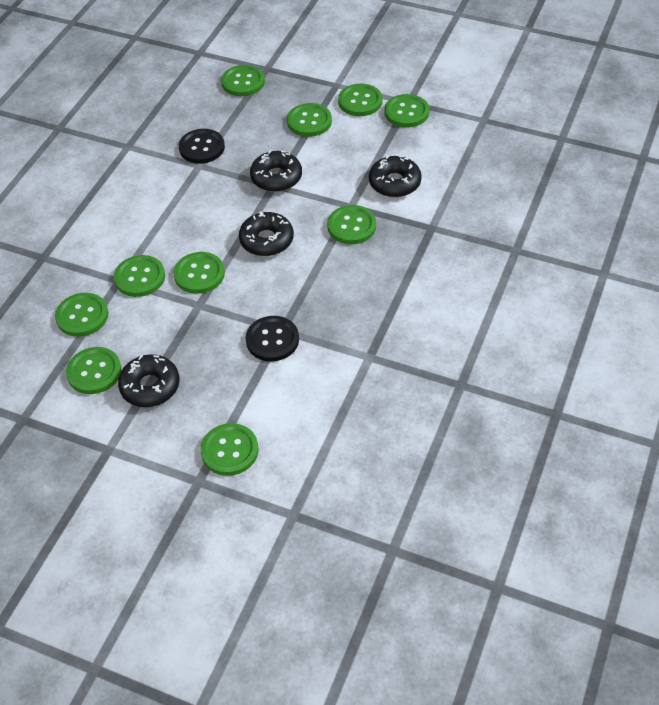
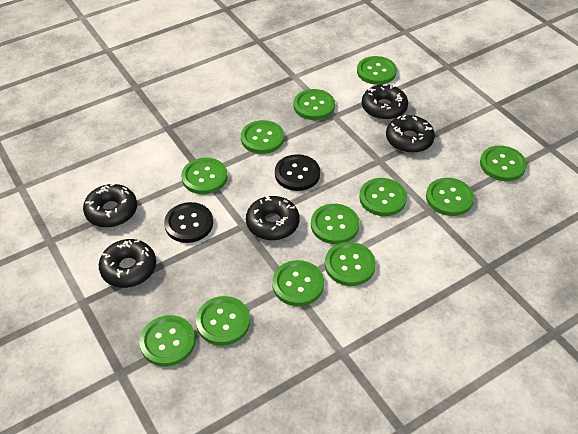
black donut: 4 -> 5
green button: 10 -> 12

